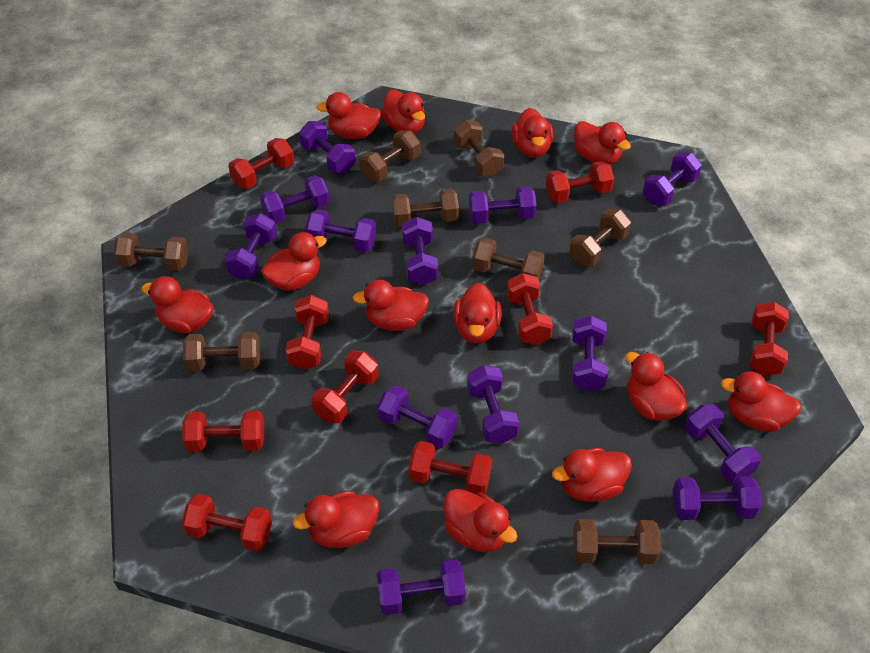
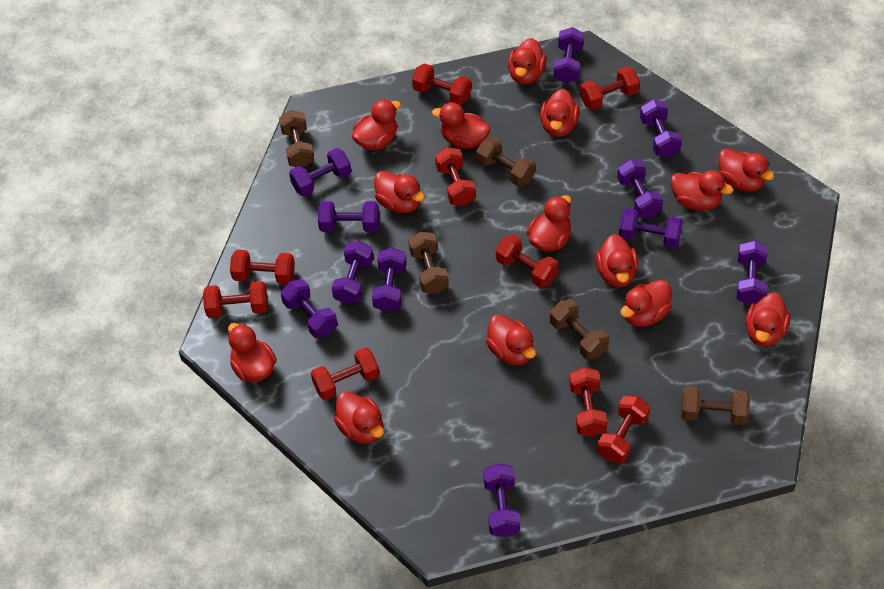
brown dumbbell: 8 -> 5
purple dumbbell: 13 -> 11
red duck: 13 -> 14

